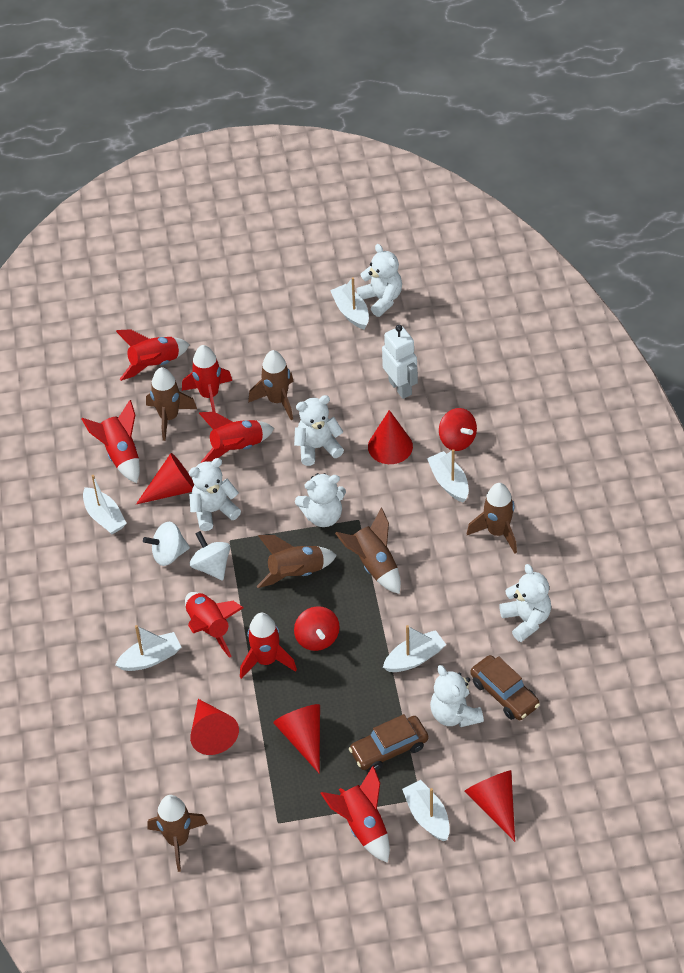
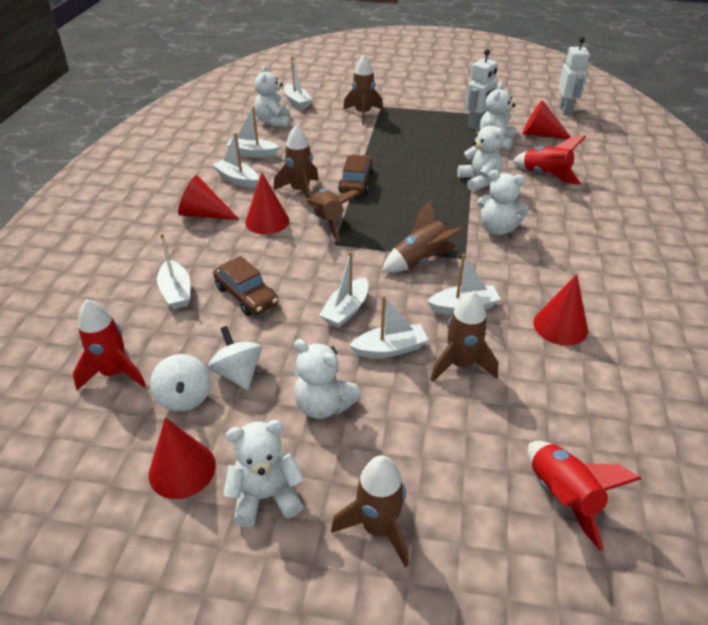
red rocket: 7 -> 3
red spinning top: 2 -> 0
white boat: 6 -> 7
white robot: 1 -> 2

